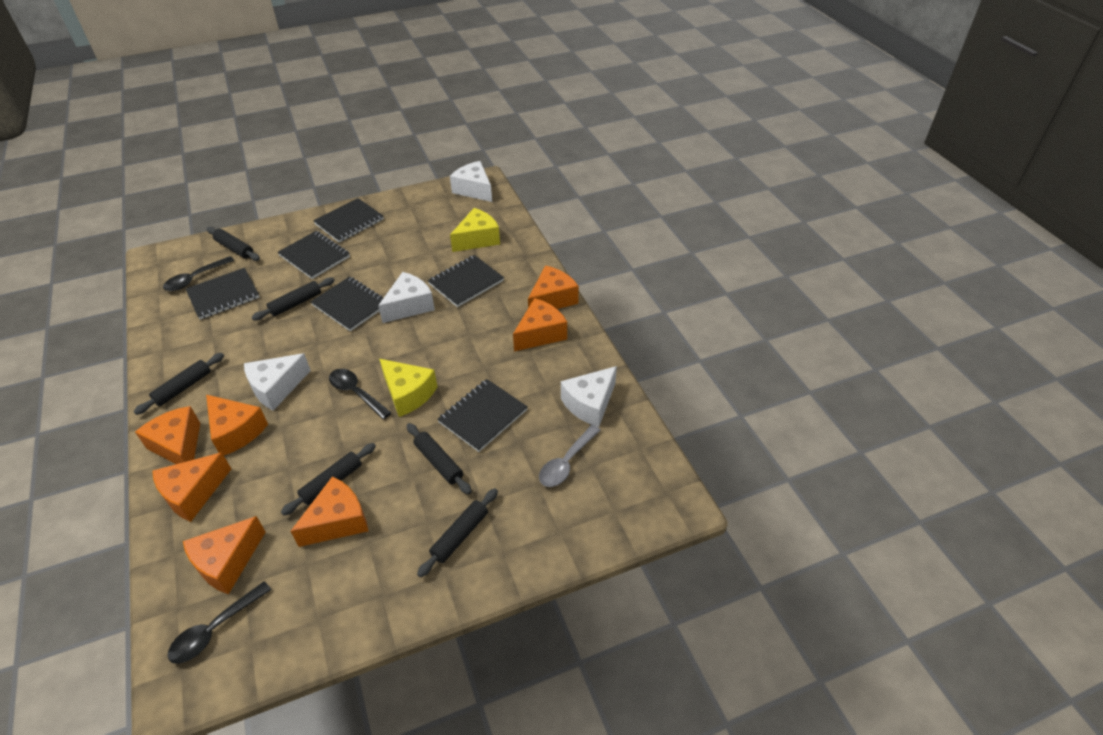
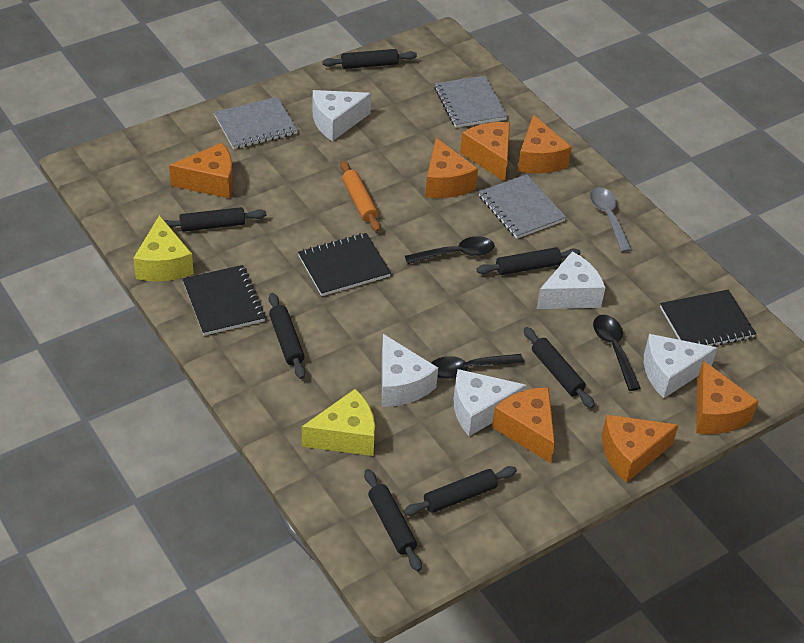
black notebook: 6 -> 3
black rolling pin: 6 -> 7
grey notebook: 0 -> 3
orange rolling pin: 0 -> 1
white cheese: 4 -> 5

